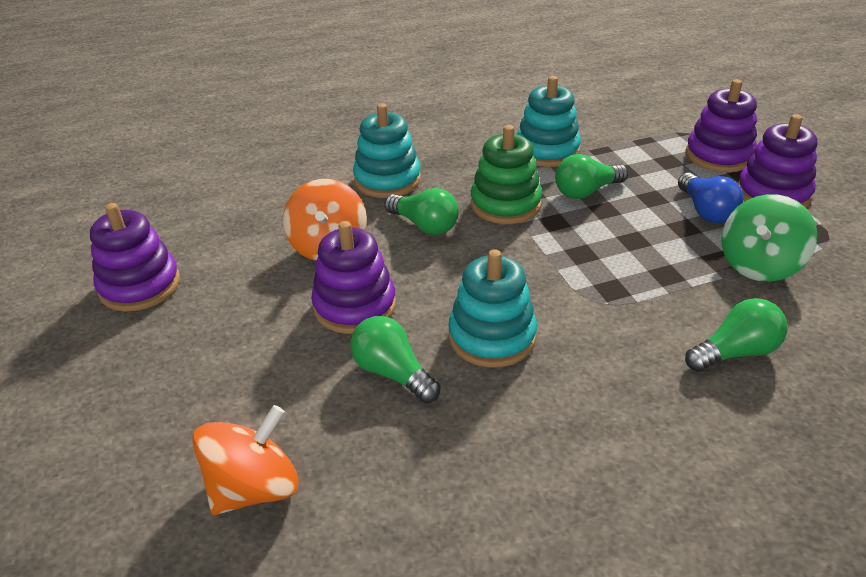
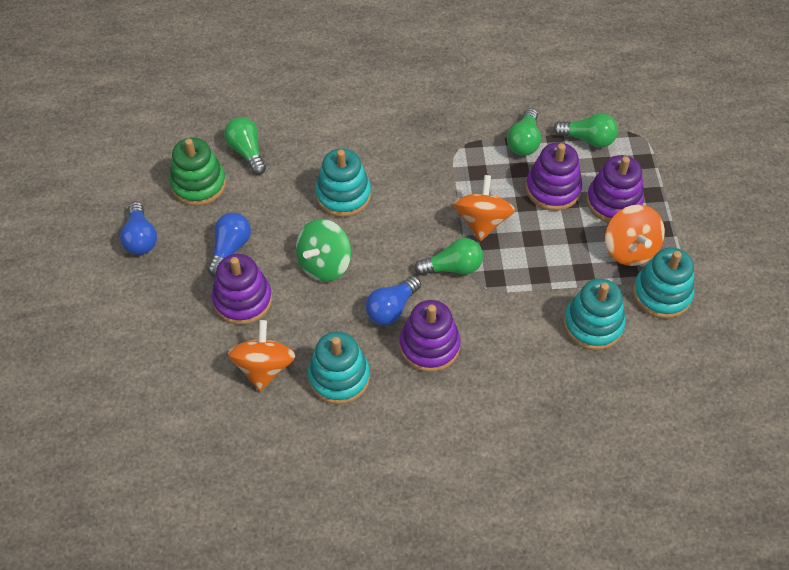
blue light bulb: 1 -> 3
orange spinning top: 2 -> 3
turquoise stacking toy: 3 -> 4

